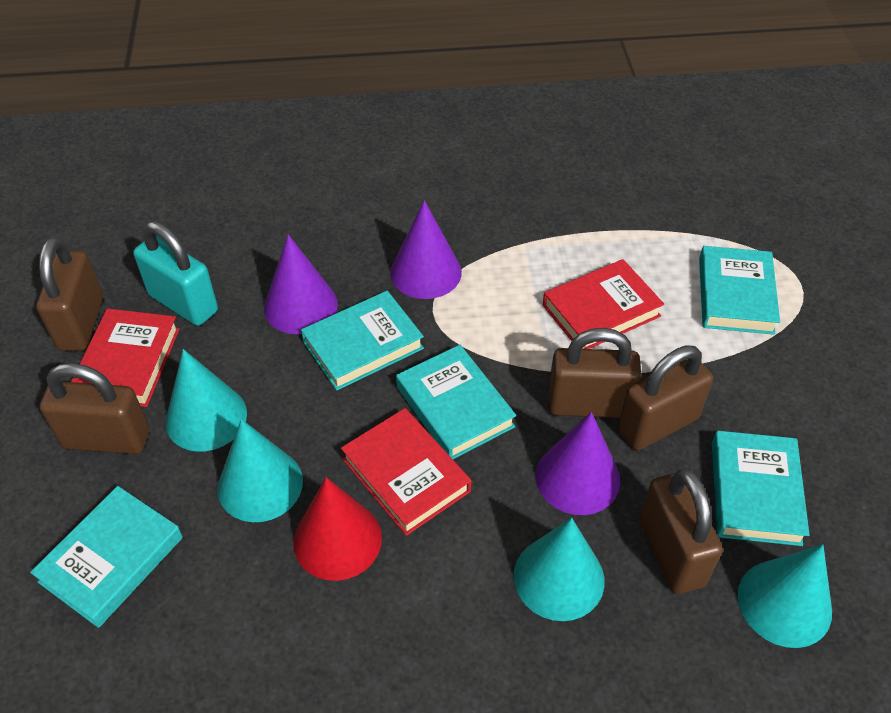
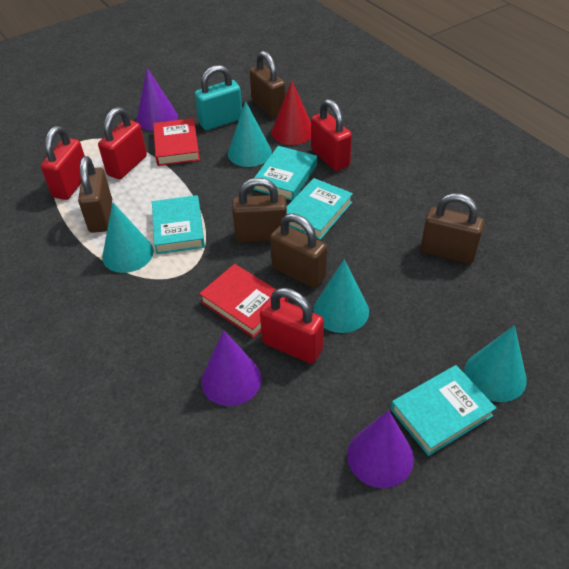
red book: 3 -> 2
red padlock: 0 -> 4
turquoise book: 5 -> 4

